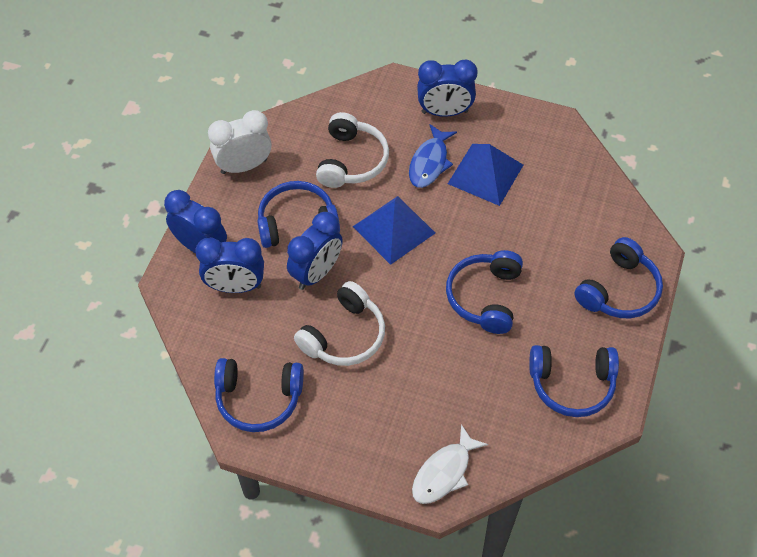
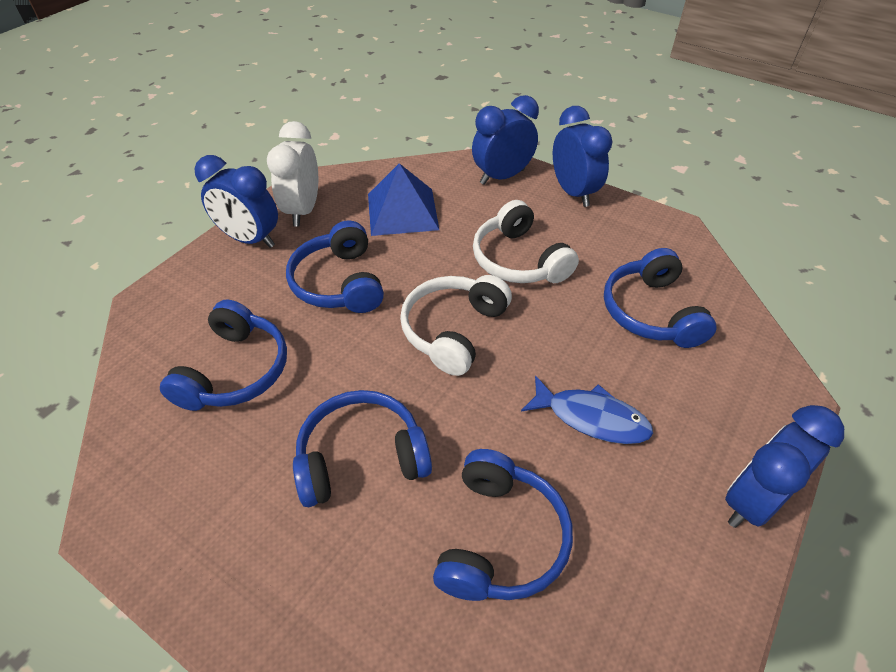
blue pyramid: 2 -> 1
white fish: 1 -> 0

